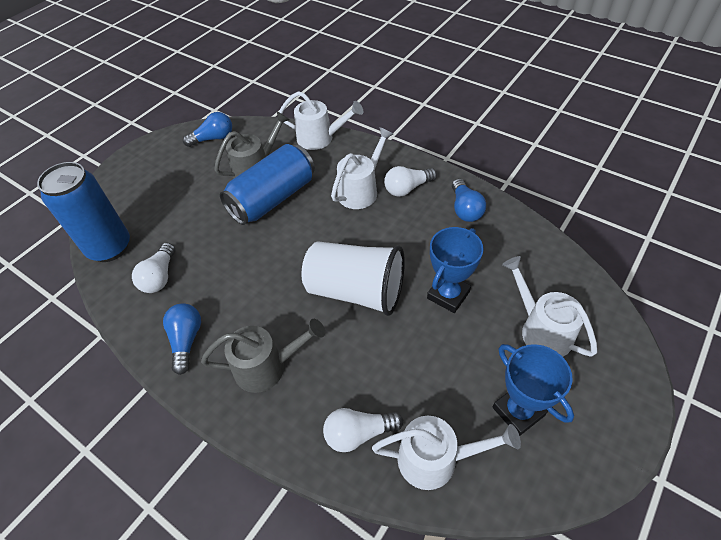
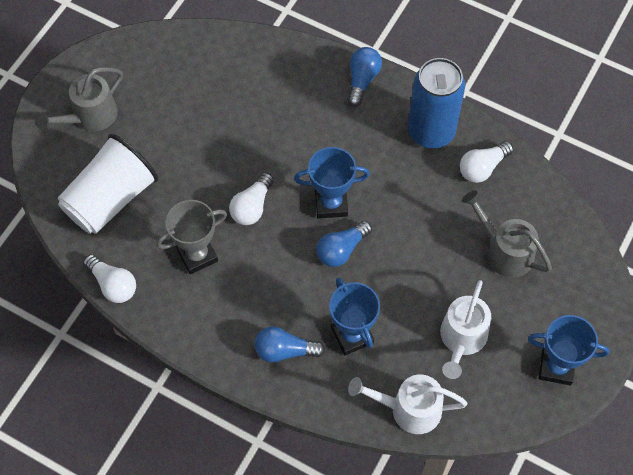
blue can: 2 -> 1
blue trophy: 2 -> 3
grey trophy: 0 -> 1
white watering can: 4 -> 2

